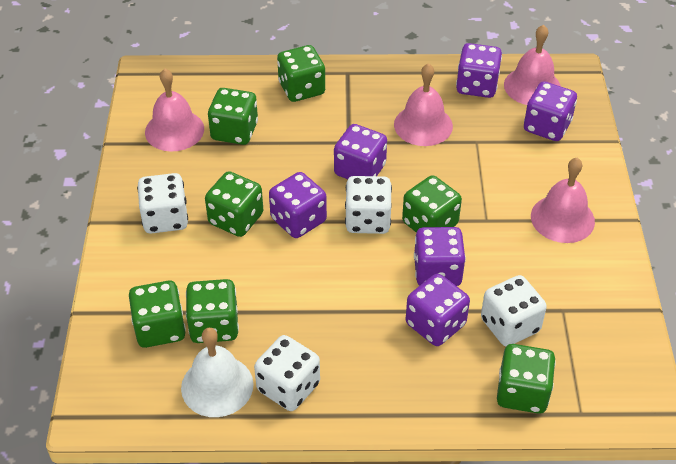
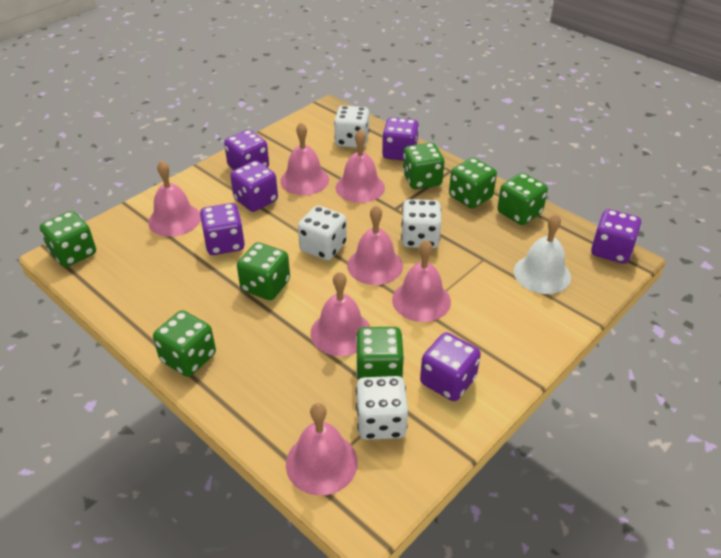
pink bell: 4 -> 7

